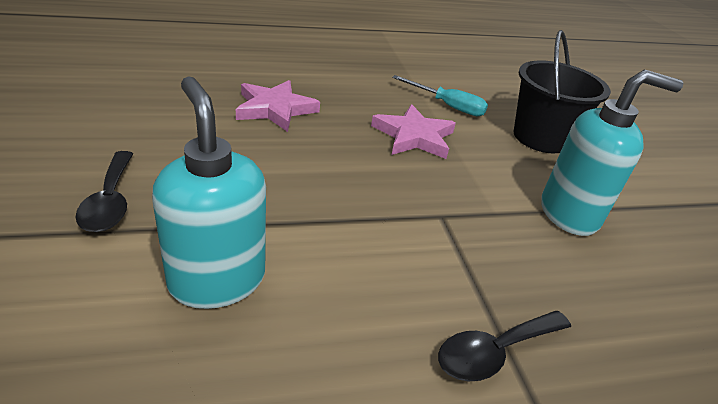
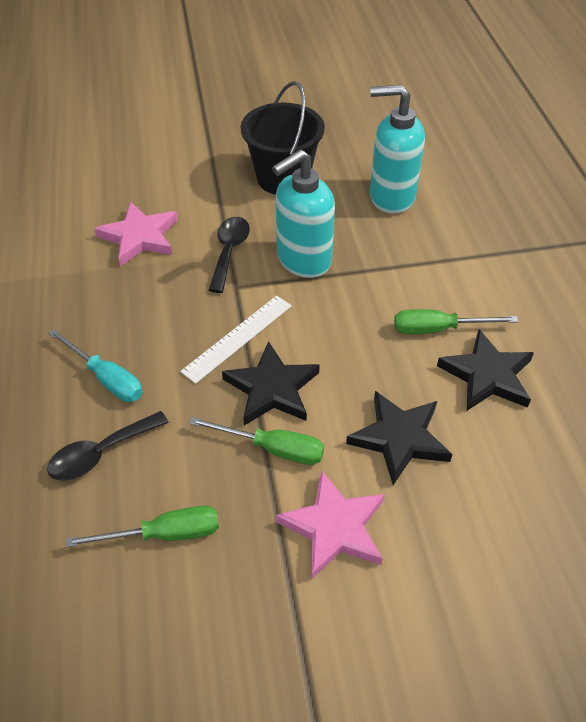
black star: 0 -> 3
green screwdriver: 0 -> 3
white ruler: 0 -> 1

